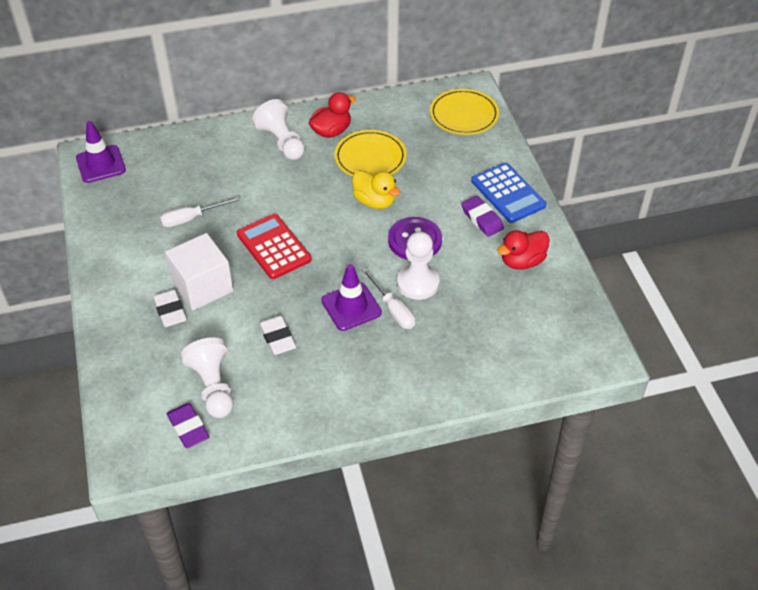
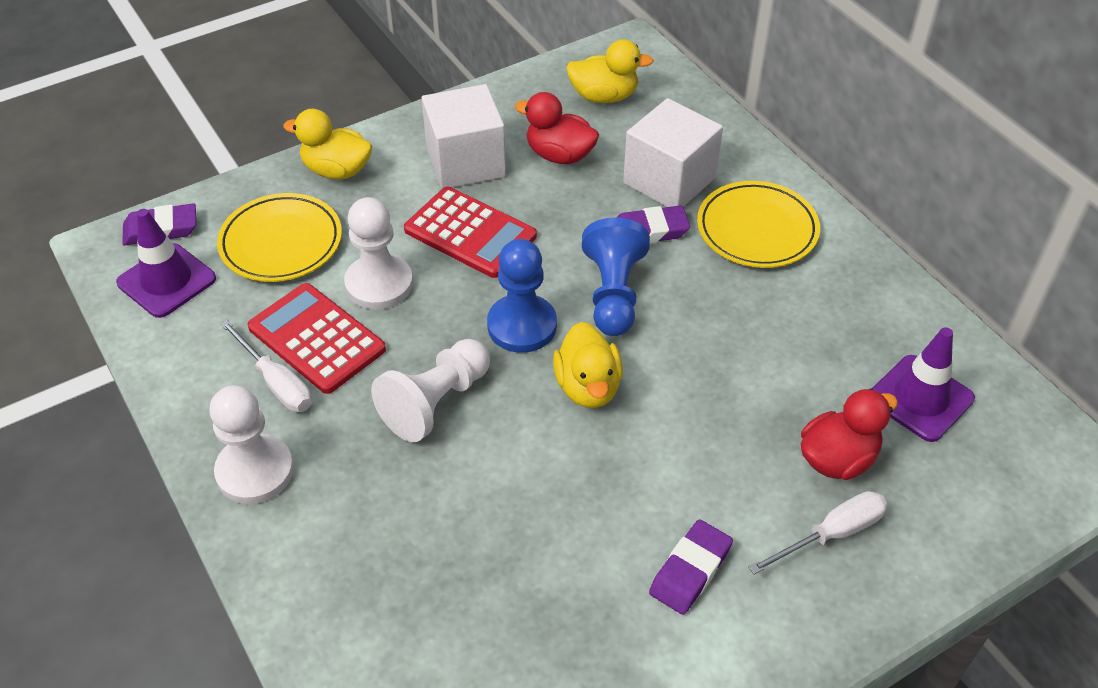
blue calculator: 1 -> 0
blue pawn: 0 -> 2
purple button: 1 -> 0
purple eraser: 2 -> 3
red calculator: 1 -> 2
white cube: 1 -> 2
white eraser: 2 -> 0
yellow duck: 1 -> 3

